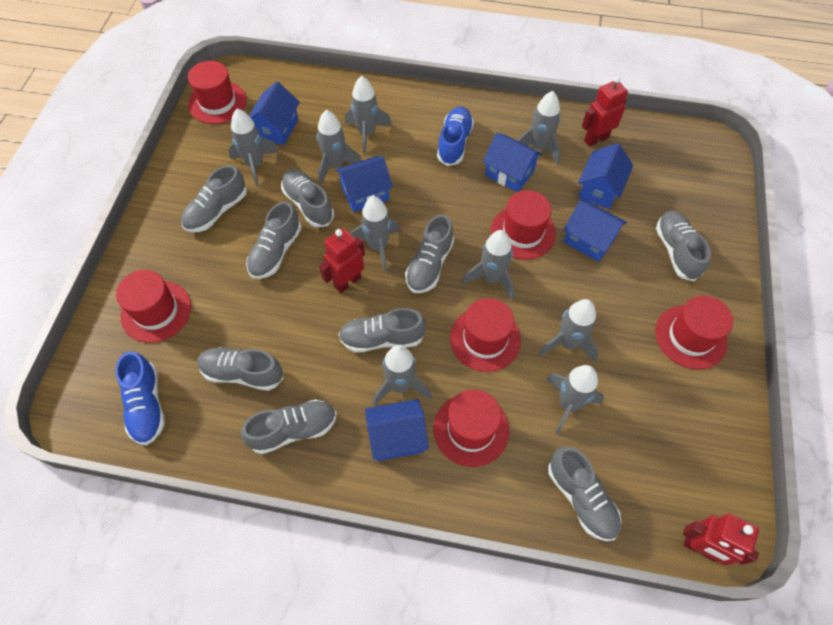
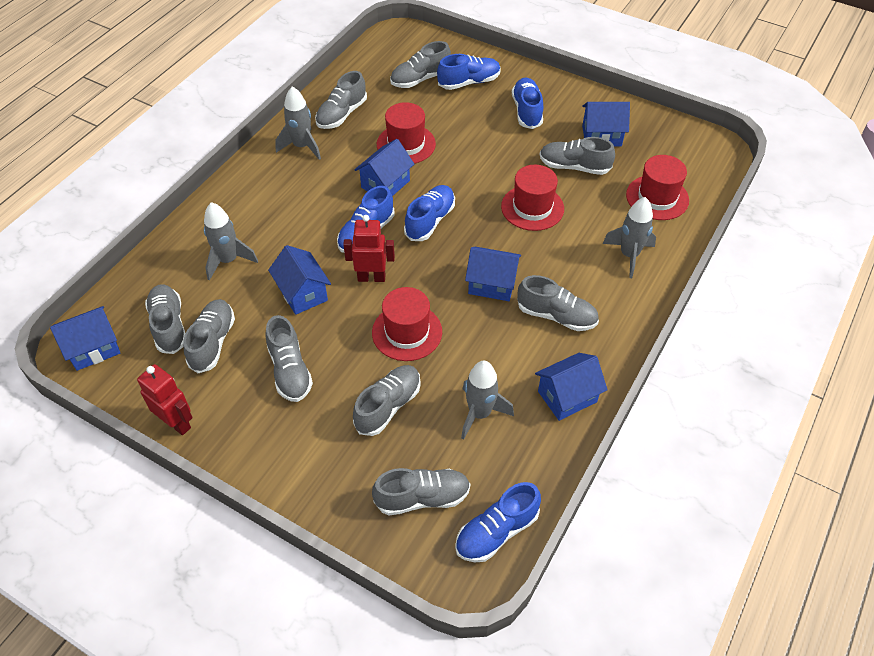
blue shoe: 2 -> 5
grey rocket: 9 -> 4
red hat: 6 -> 4
red robot: 3 -> 2

